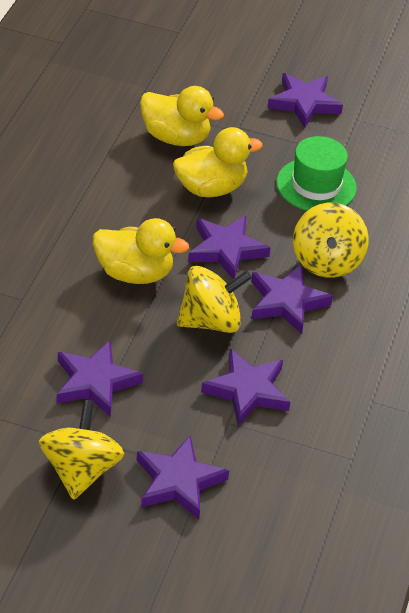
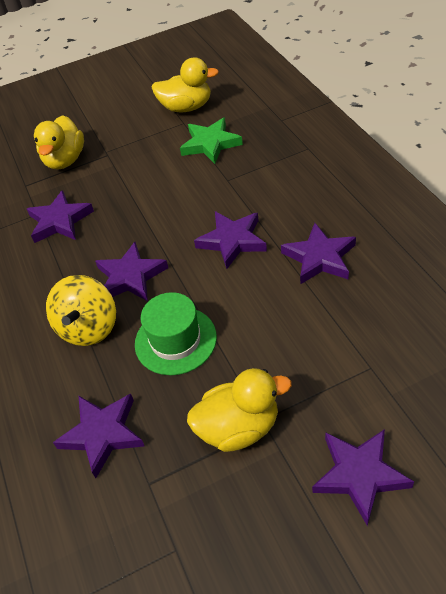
green star: 0 -> 1
yellow spinning top: 3 -> 1

